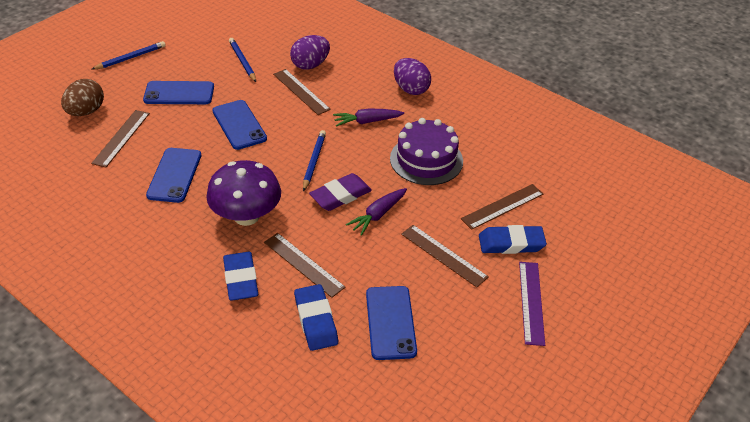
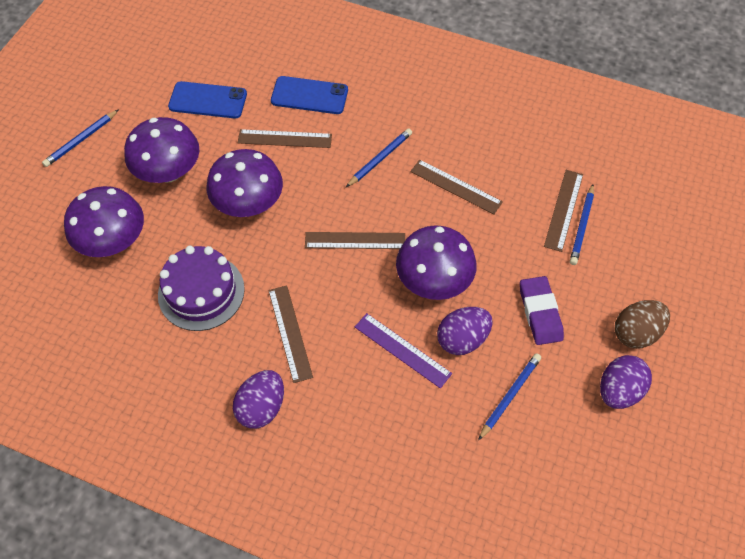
blue eraser: 3 -> 0
blue pencil: 3 -> 4
blue phone: 4 -> 2
purple carrot: 2 -> 0
purple egg: 2 -> 3
purple mushroom: 1 -> 4

